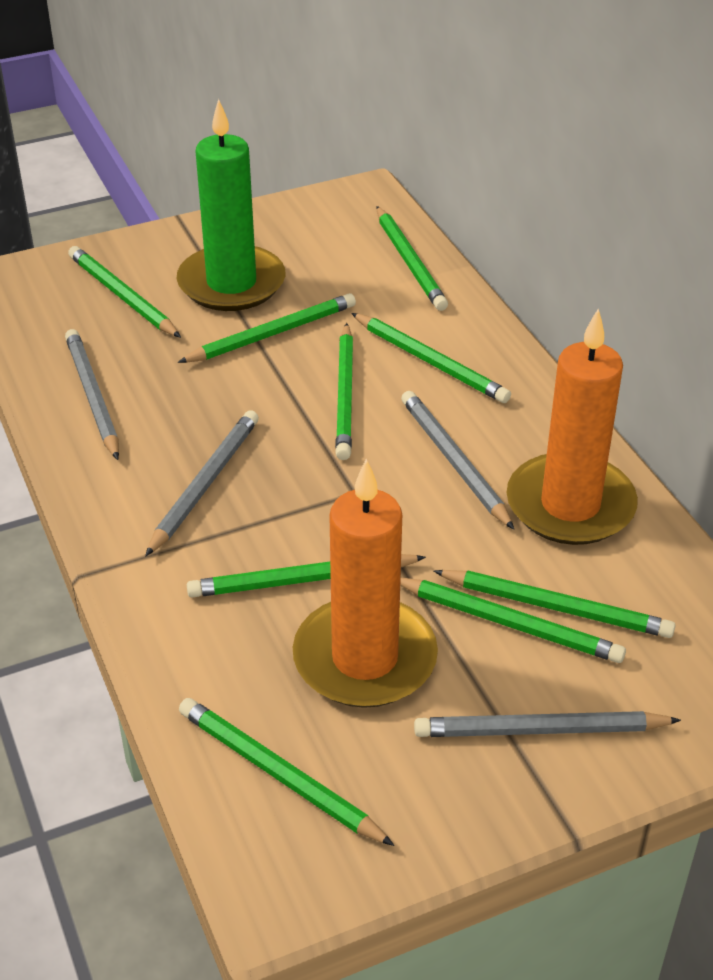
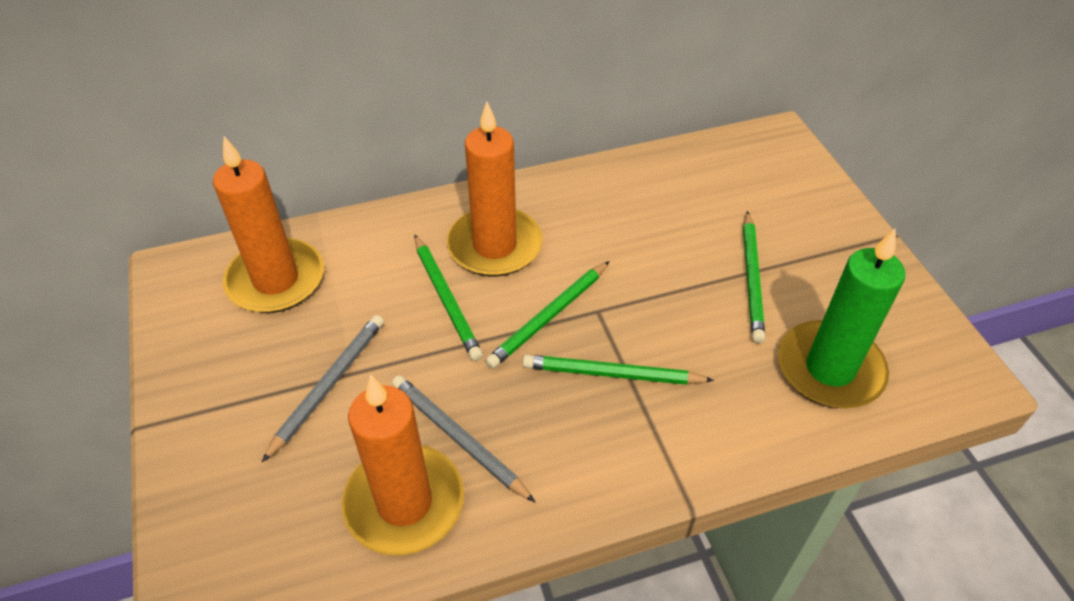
green pencil: 9 -> 4
grey pencil: 4 -> 2
orange candle: 2 -> 3

